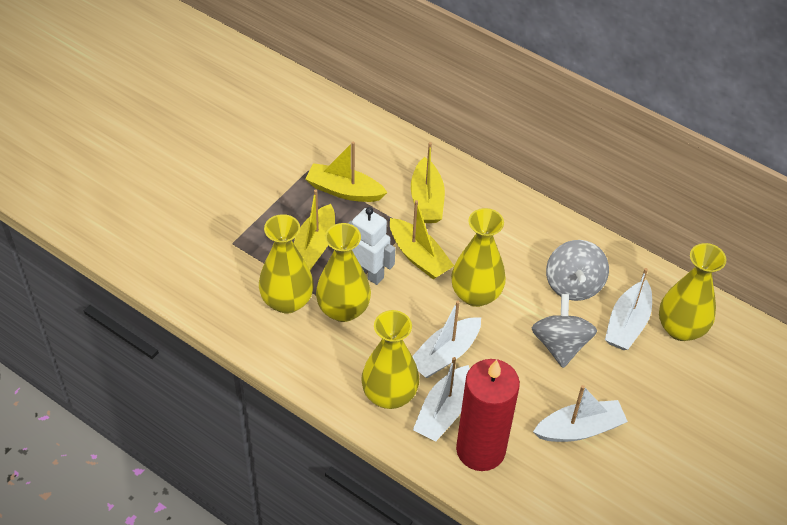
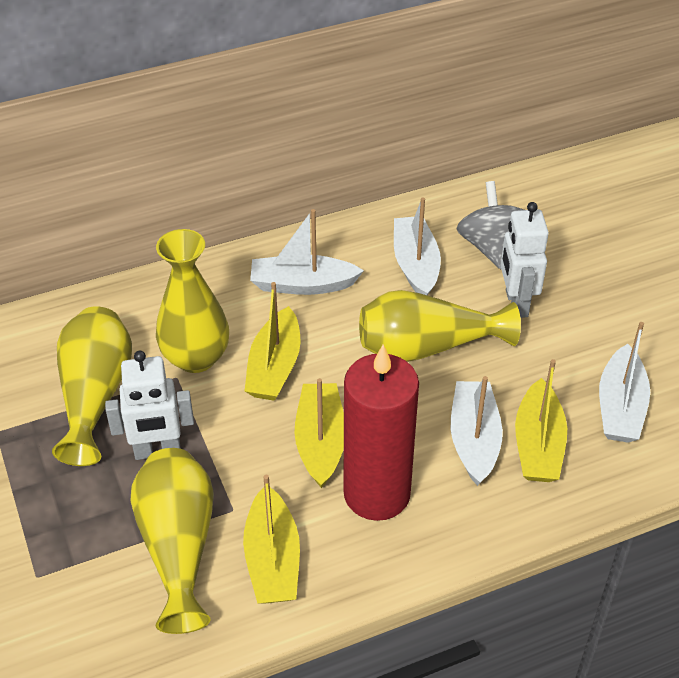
grey spinning top: 2 -> 1
white robot: 1 -> 2
yellow vase: 5 -> 4

